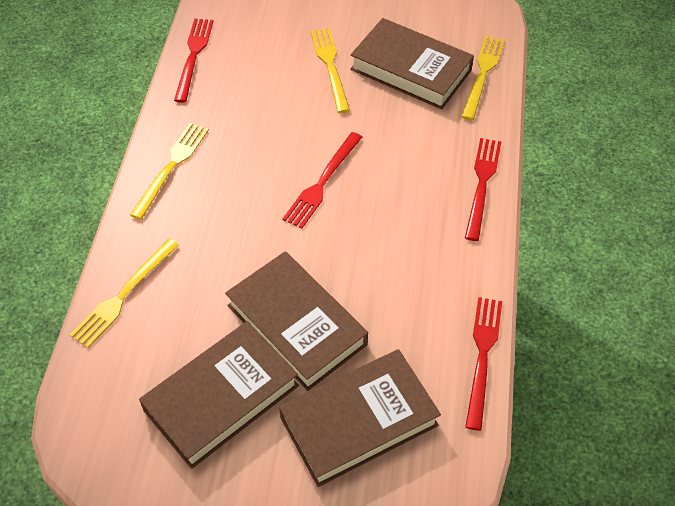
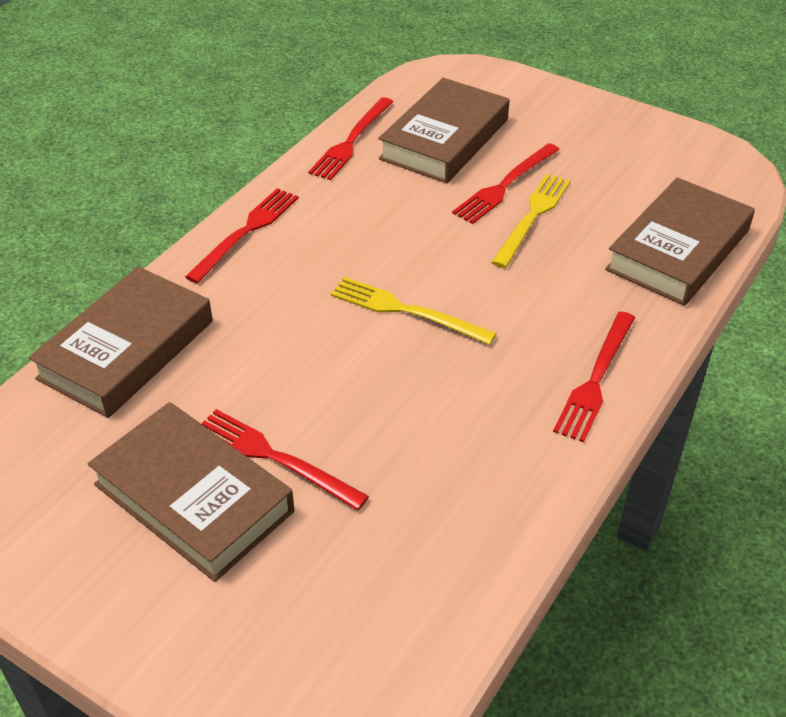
red fork: 4 -> 5
yellow fork: 4 -> 2

